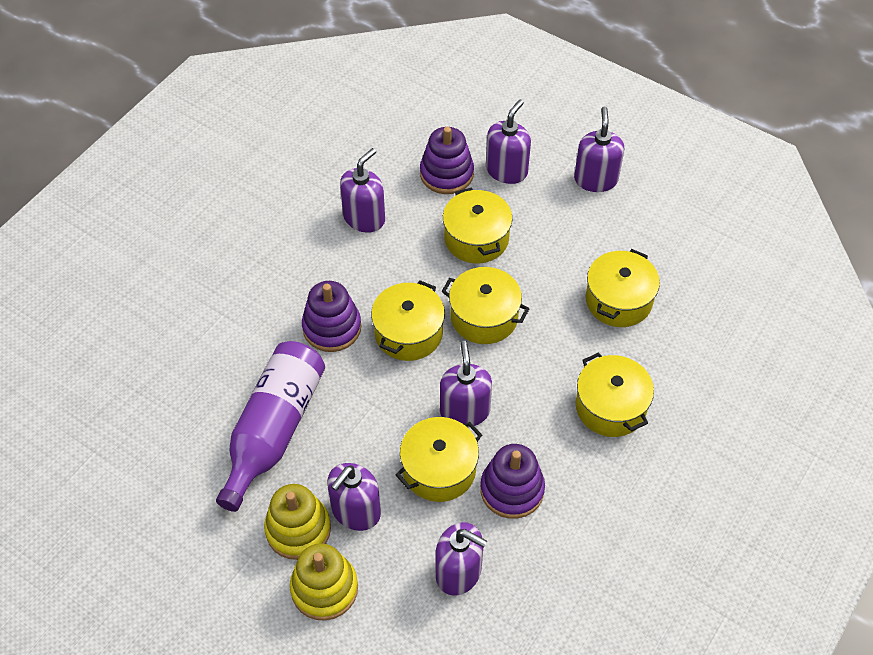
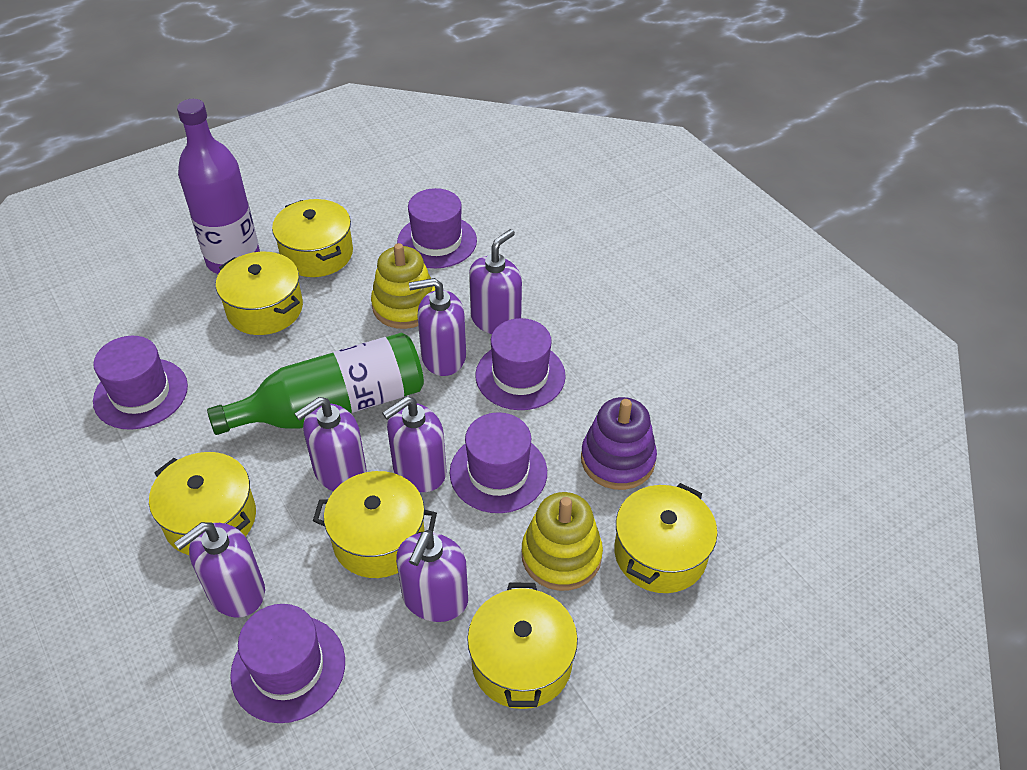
green bottle: 0 -> 1
purple hat: 0 -> 5
purple stacking toy: 3 -> 1

